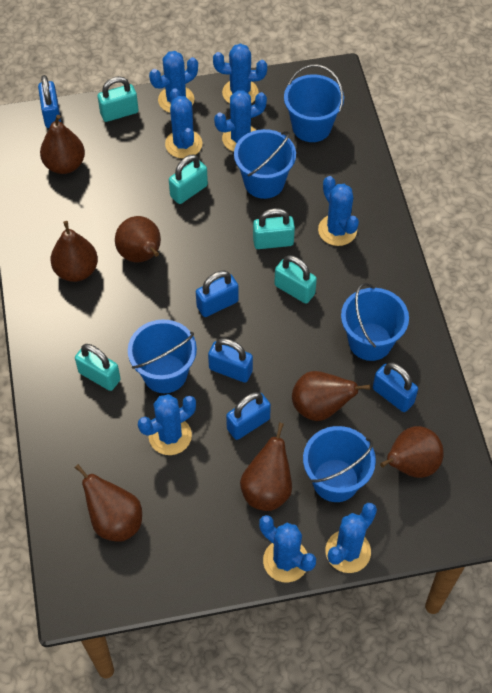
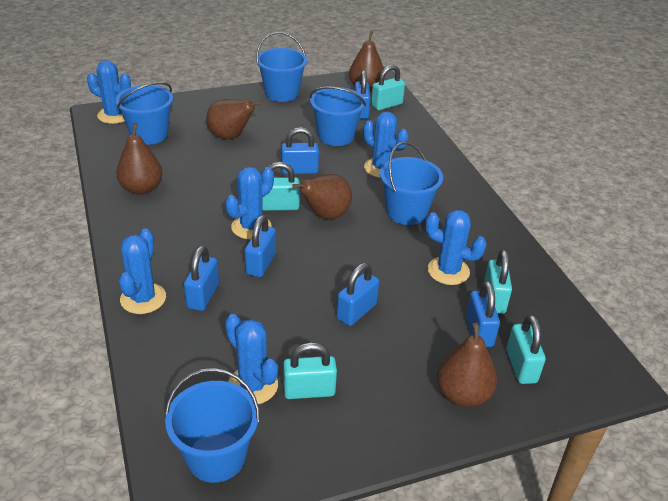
blue cactus: 8 -> 6
blue padlock: 5 -> 6
brown pear: 7 -> 5

